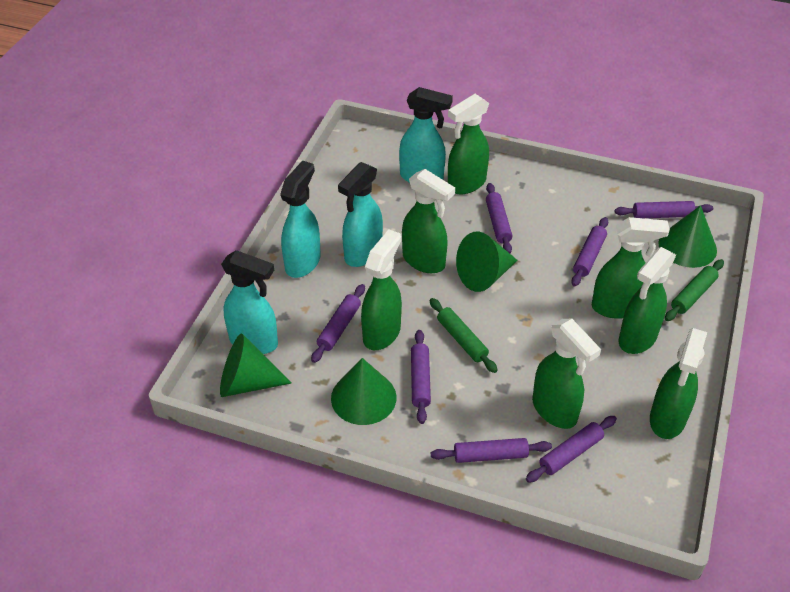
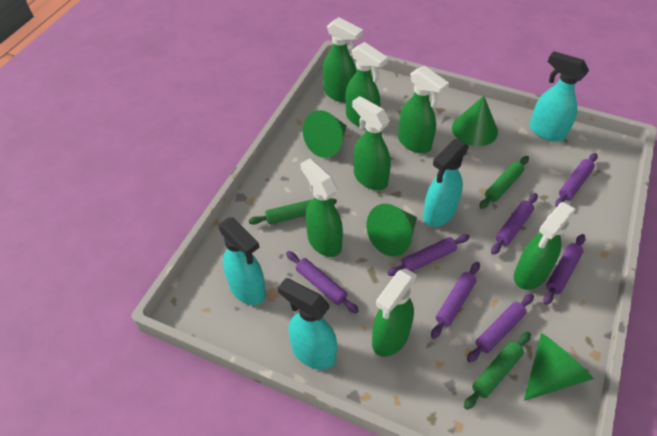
green rolling pin: 2 -> 3

